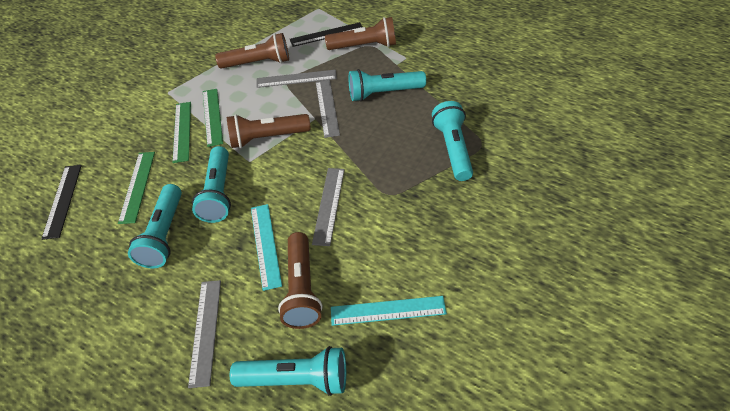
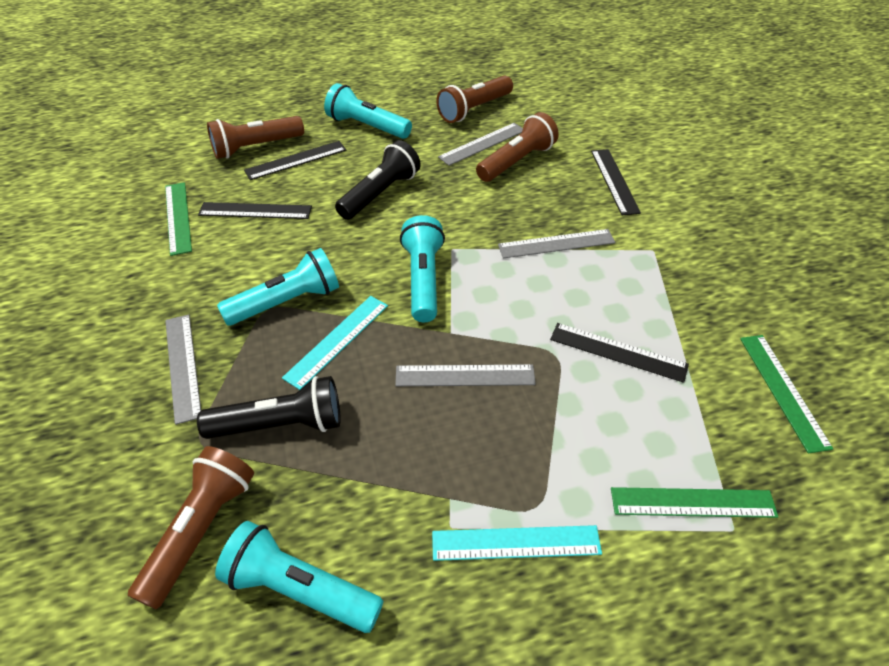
black flashlight: 0 -> 2
black ruler: 2 -> 4
turquoise flashlight: 5 -> 4

